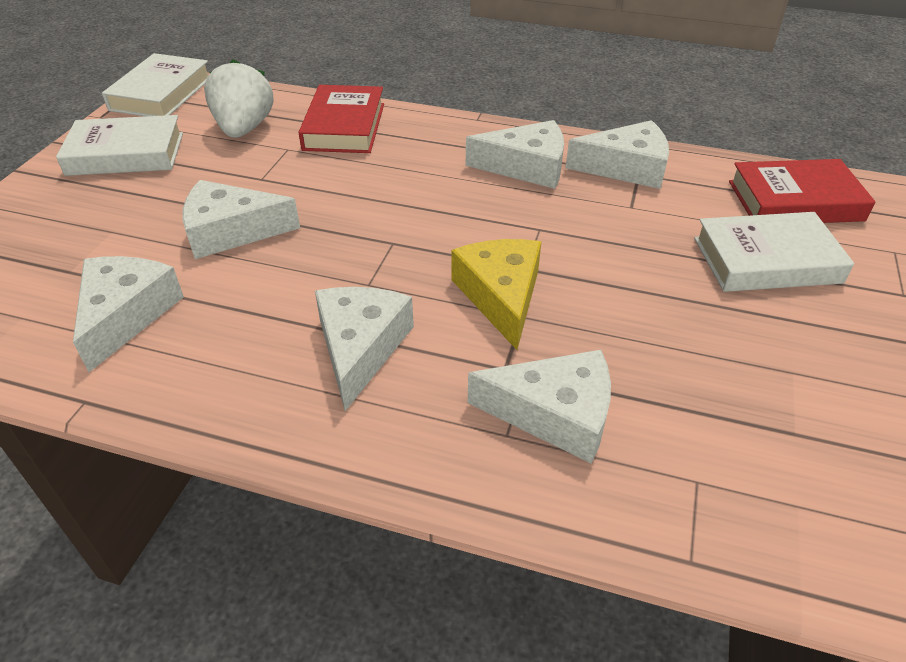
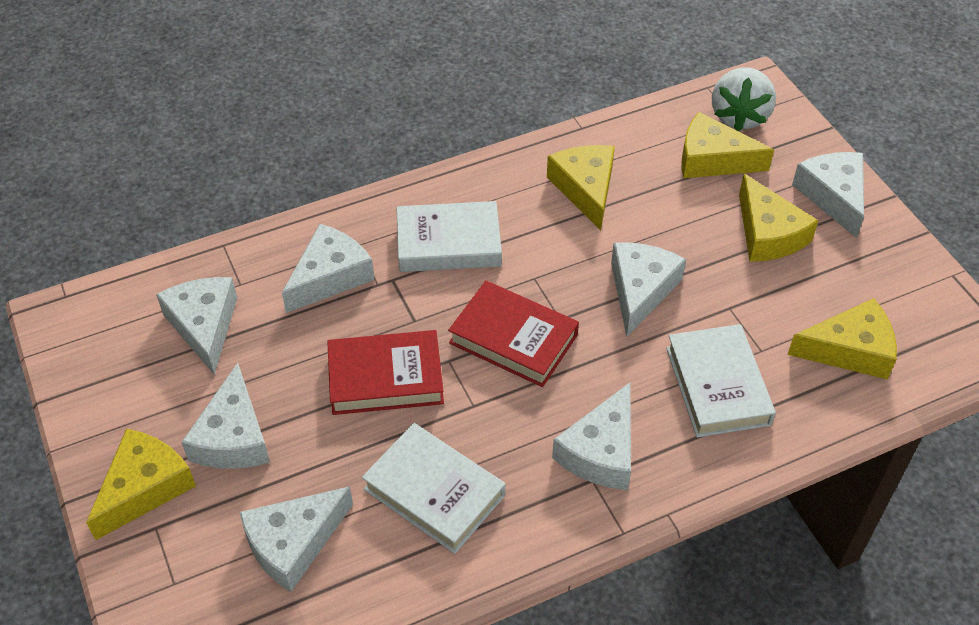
white cheese: 6 -> 7
yellow cheese: 1 -> 5

